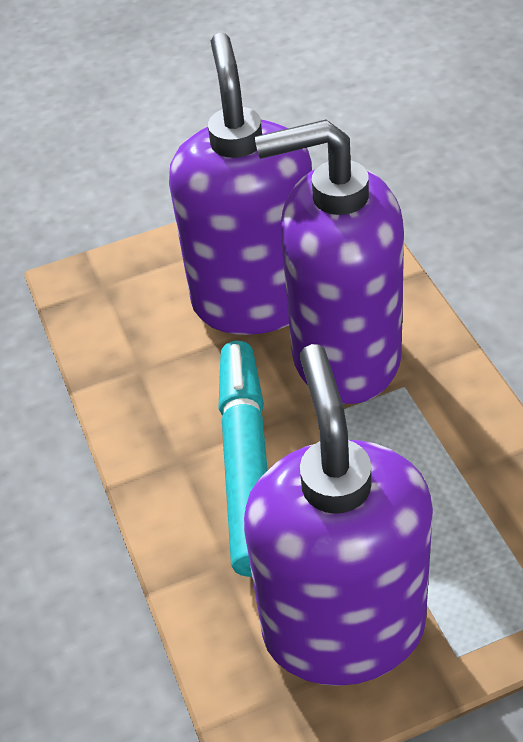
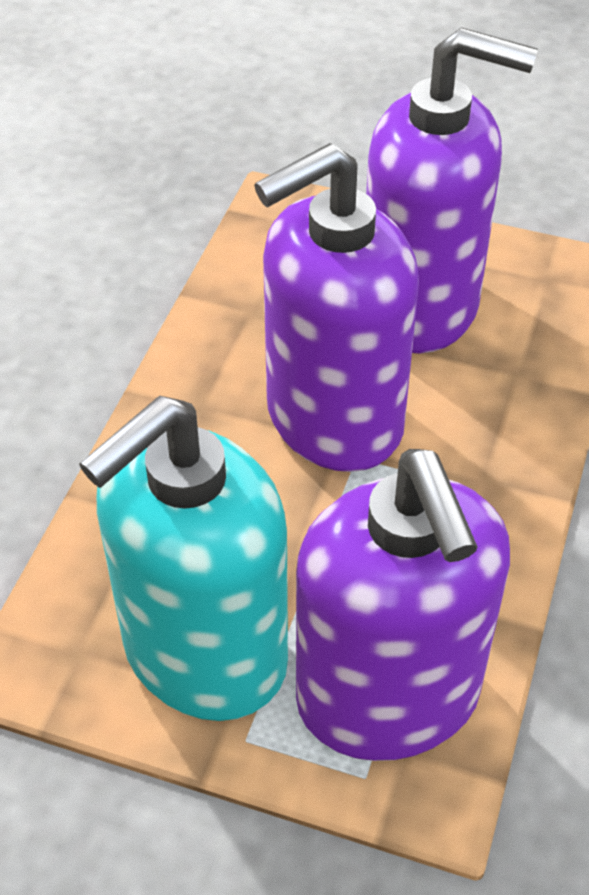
turquoise marker: 1 -> 0
turquoise soap dispenser: 0 -> 1

